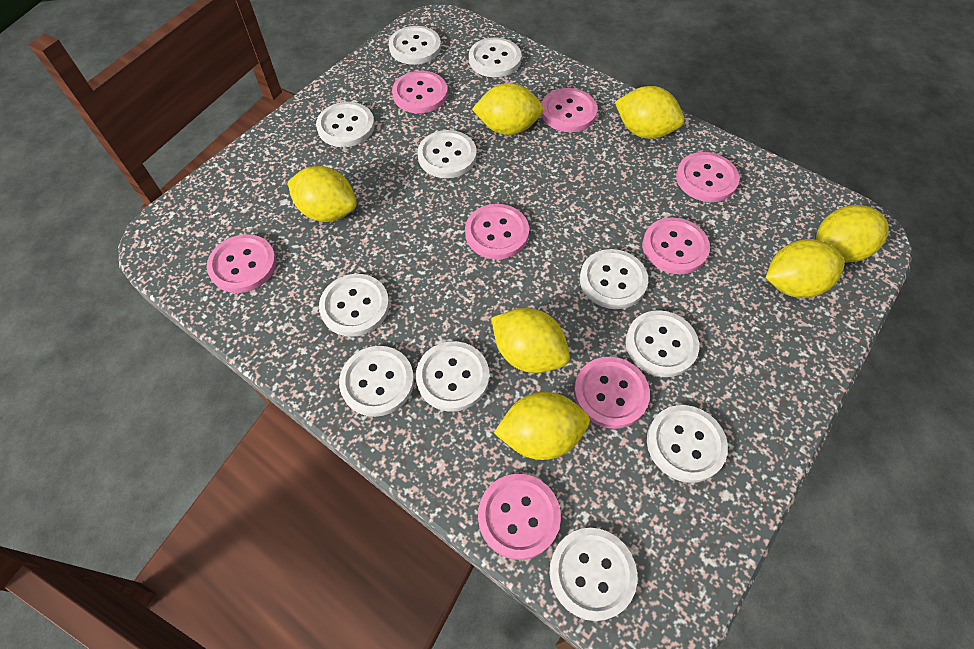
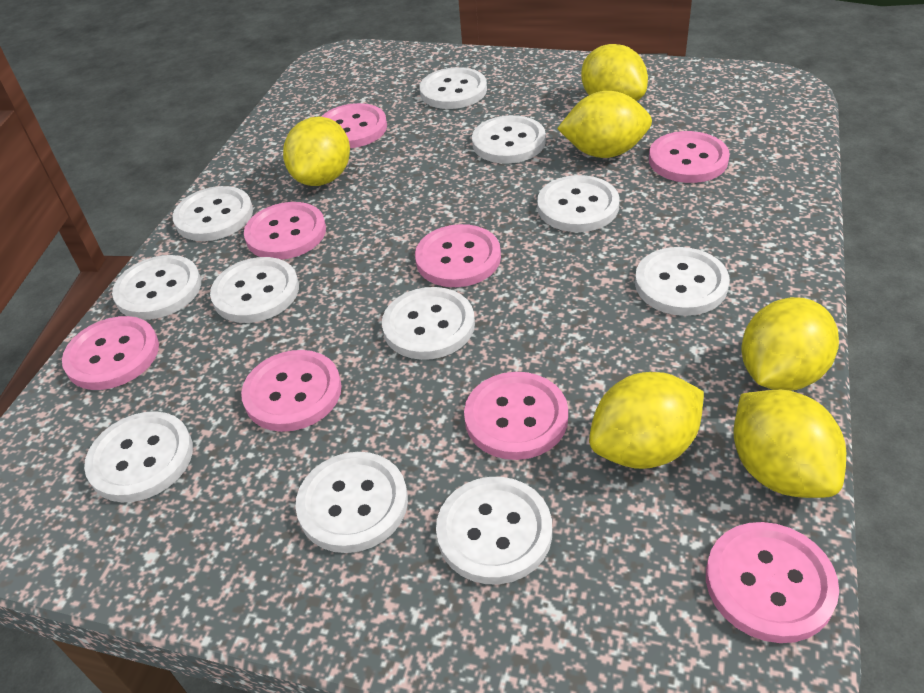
yellow lemon: 7 -> 6

